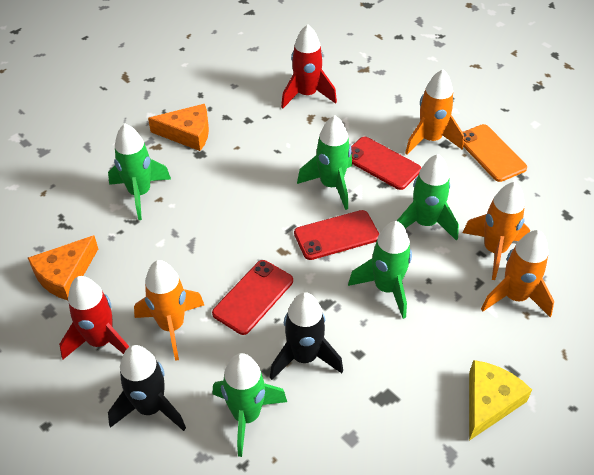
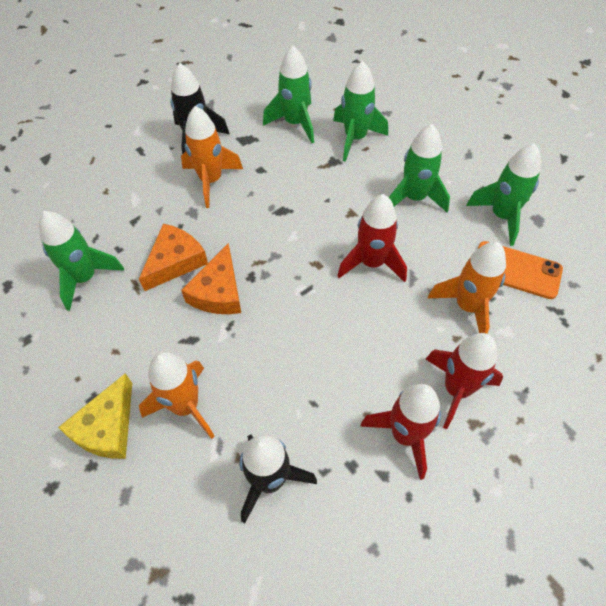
orange rocket: 4 -> 3
red phone: 3 -> 0
red rocket: 2 -> 3

